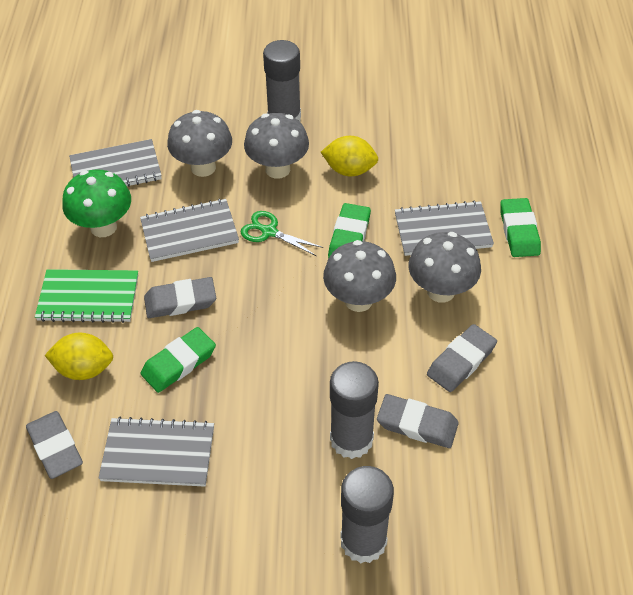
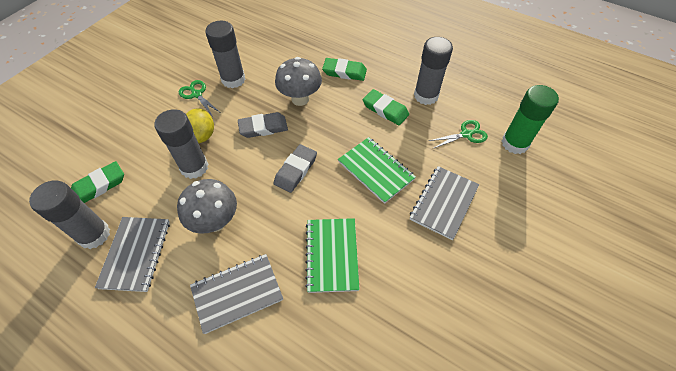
green glue stick: 0 -> 1
green mushroom: 1 -> 0
green notebook: 1 -> 2
green scissors: 1 -> 2
grey eraser: 4 -> 2
grey glue stick: 3 -> 4
grey mushroom: 4 -> 2
grey notebook: 4 -> 3
yellow lemon: 2 -> 1

